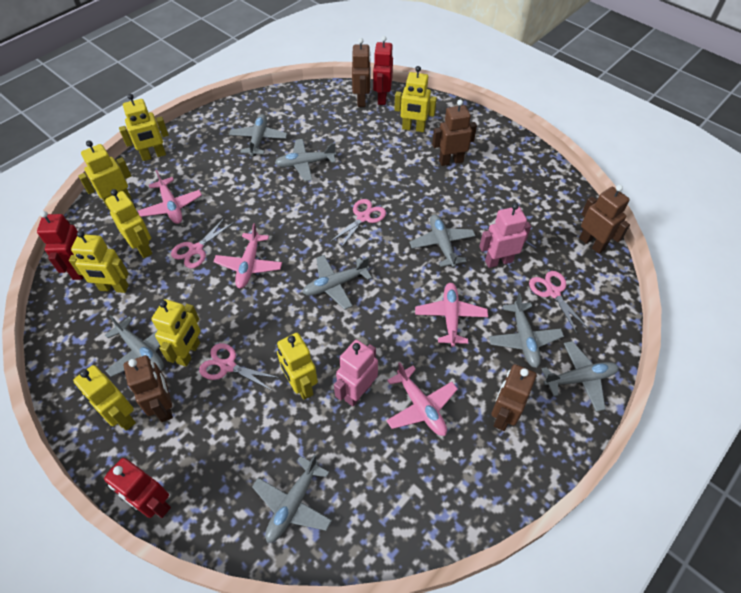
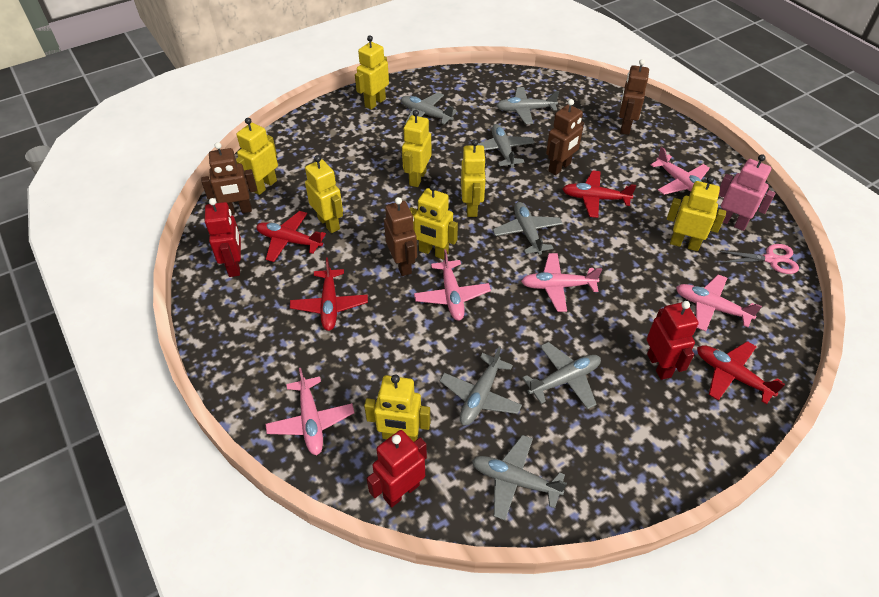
brown robot: 5 -> 4
grey plane: 8 -> 7
pink plane: 4 -> 5
pink robot: 2 -> 1
pink scissors: 4 -> 1
red plane: 0 -> 4

